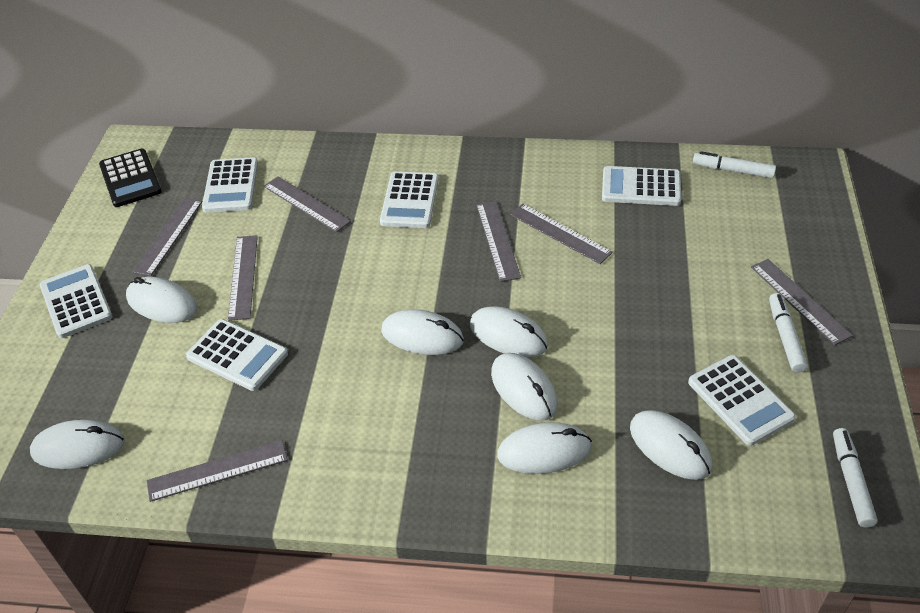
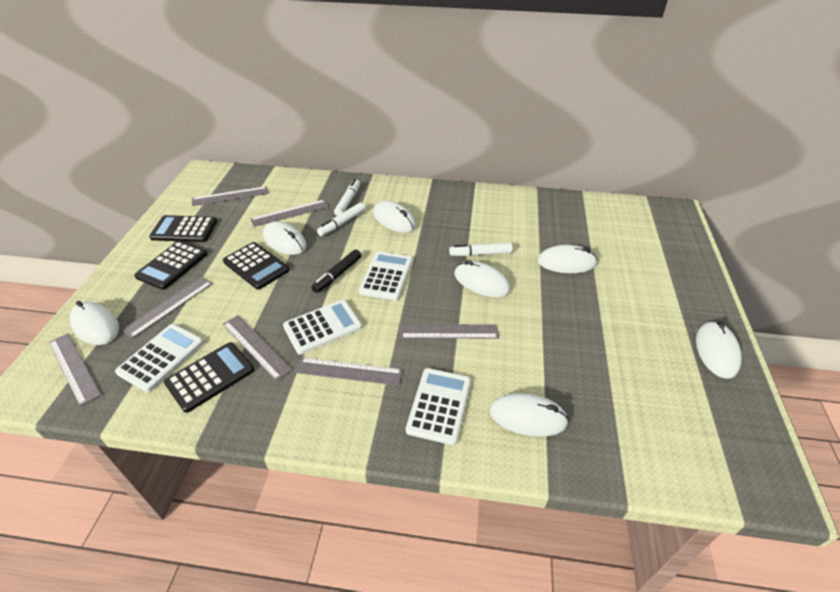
black calculator: 1 -> 4
black marker: 0 -> 1
white calculator: 6 -> 4

